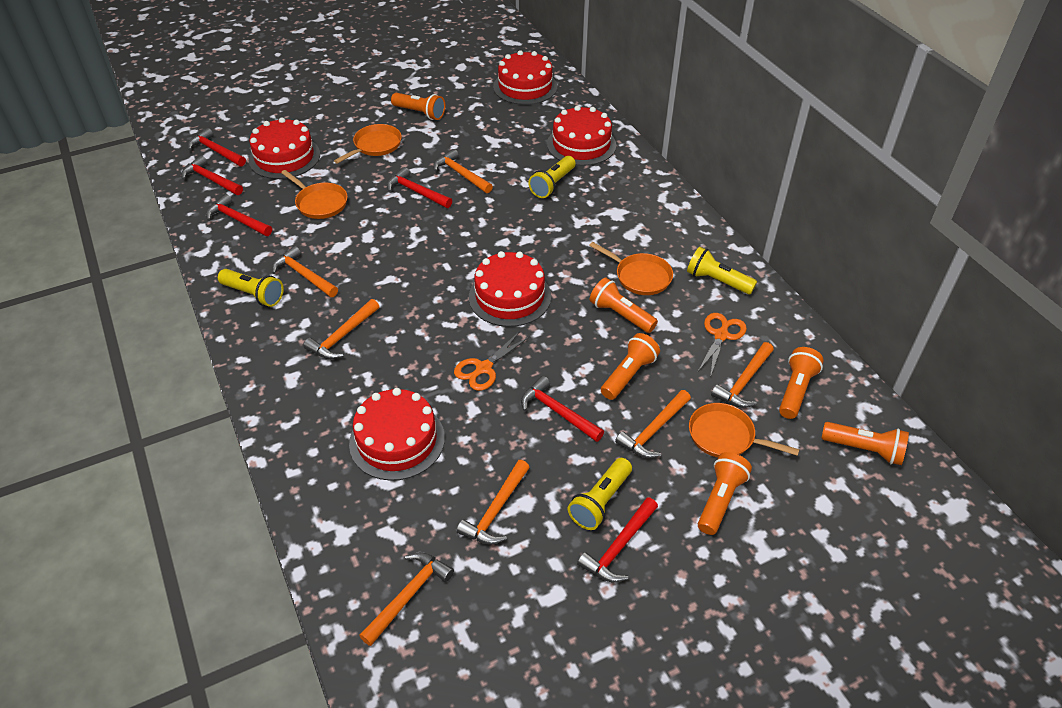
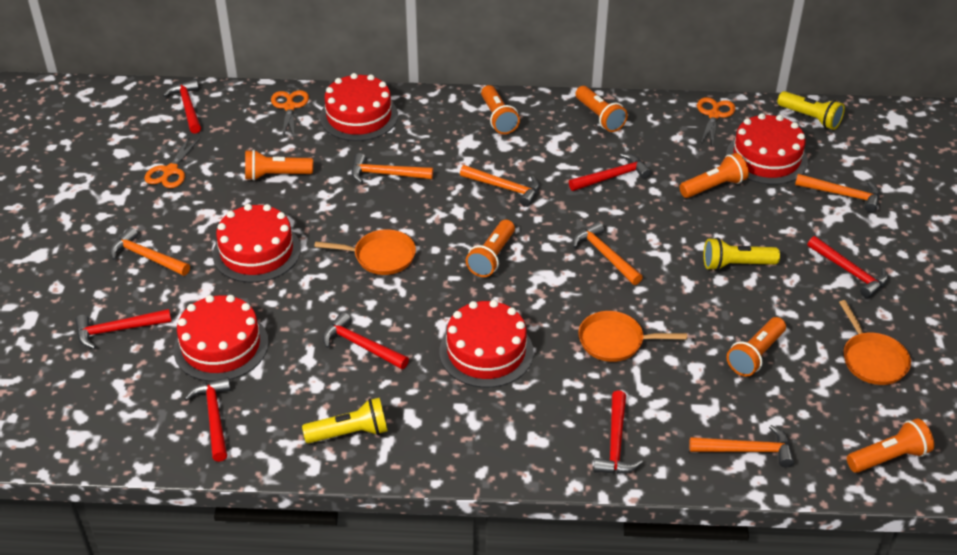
orange flashlight: 6 -> 7
orange hammer: 7 -> 6
orange pan: 4 -> 3
orange scissors: 2 -> 3
red hammer: 6 -> 7
yellow flashlight: 4 -> 3

